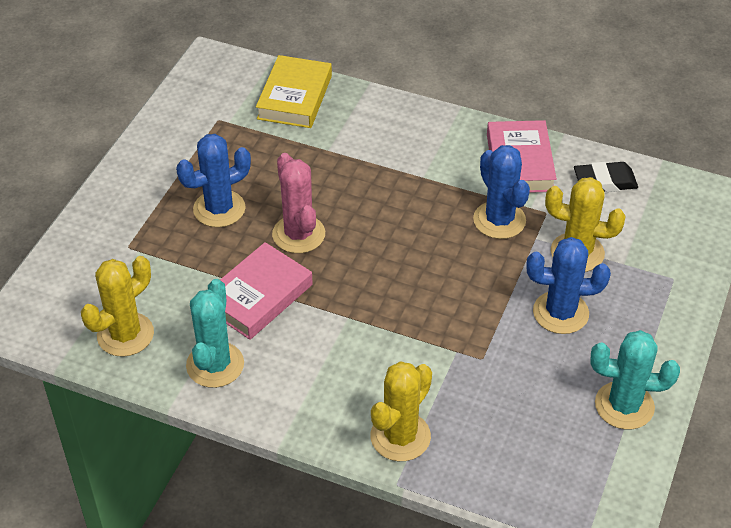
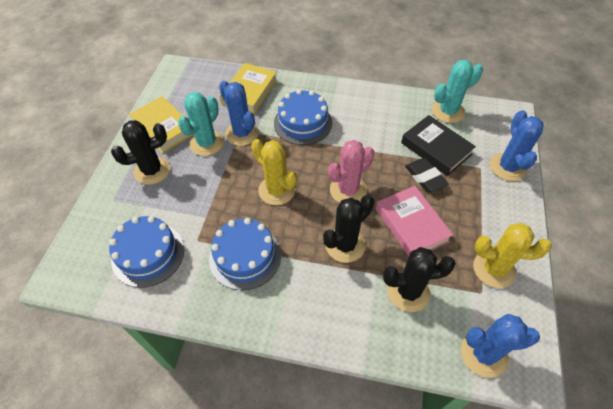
black book: 0 -> 1
black cactus: 0 -> 3
blue cake: 0 -> 3
pink book: 2 -> 1
yellow book: 1 -> 2
yellow cactus: 3 -> 2

